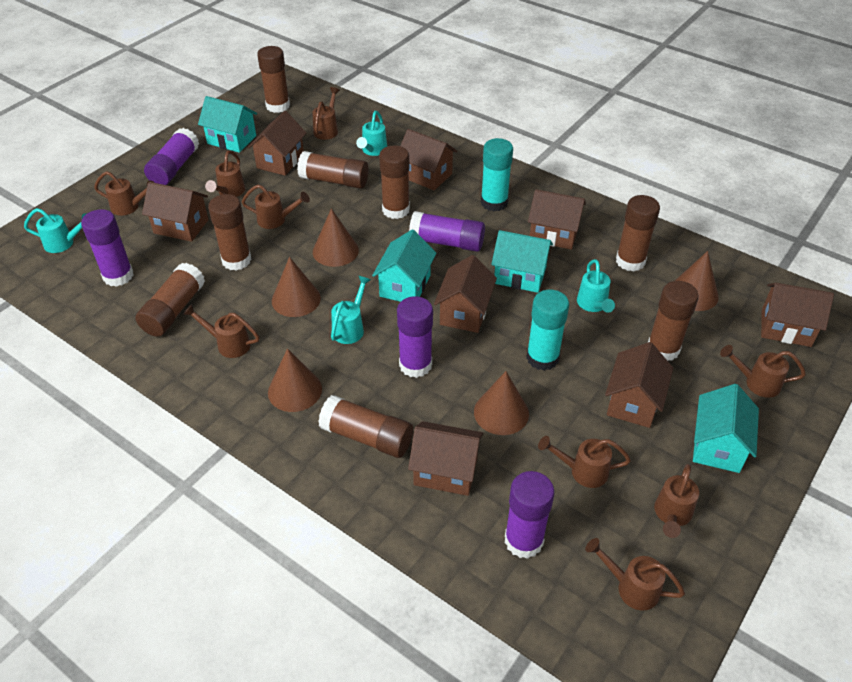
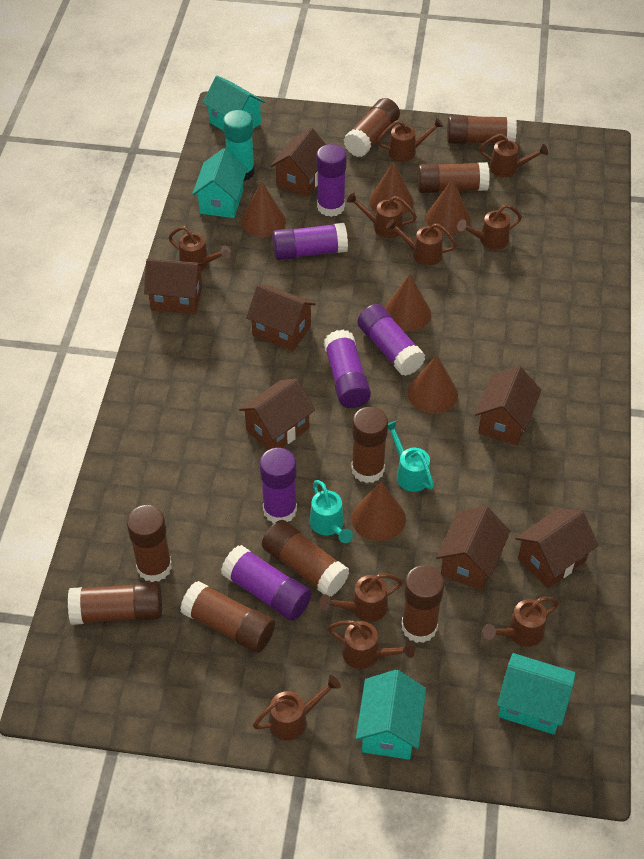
brown cone: 5 -> 6
brown glue stick: 8 -> 9
brown house: 8 -> 7
brown watering can: 9 -> 10
purple glue stick: 5 -> 6
turquoise glue stick: 2 -> 1
turquoise watering can: 4 -> 2

